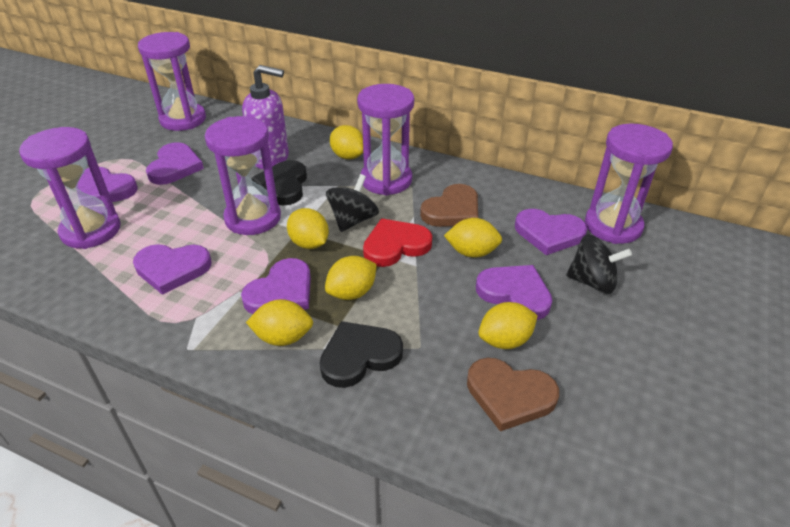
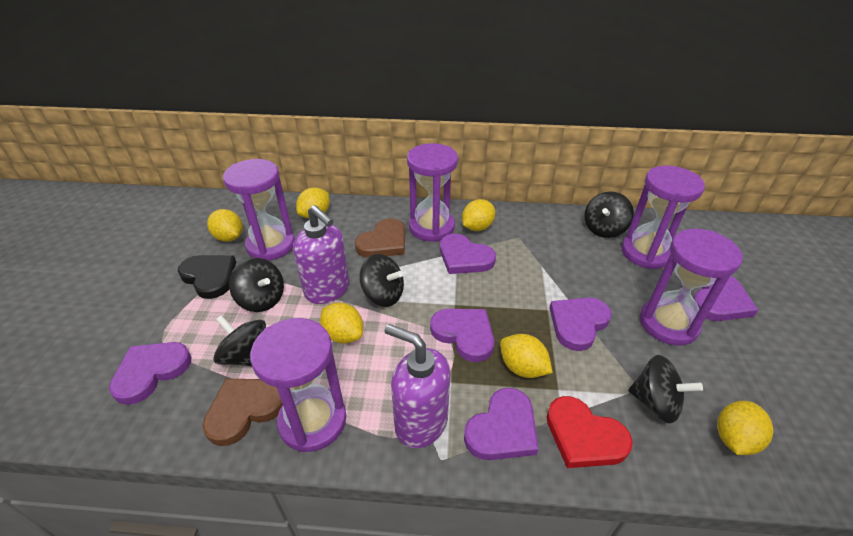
black heart: 2 -> 1
black spinning top: 2 -> 5
purple soap dispenser: 1 -> 2

